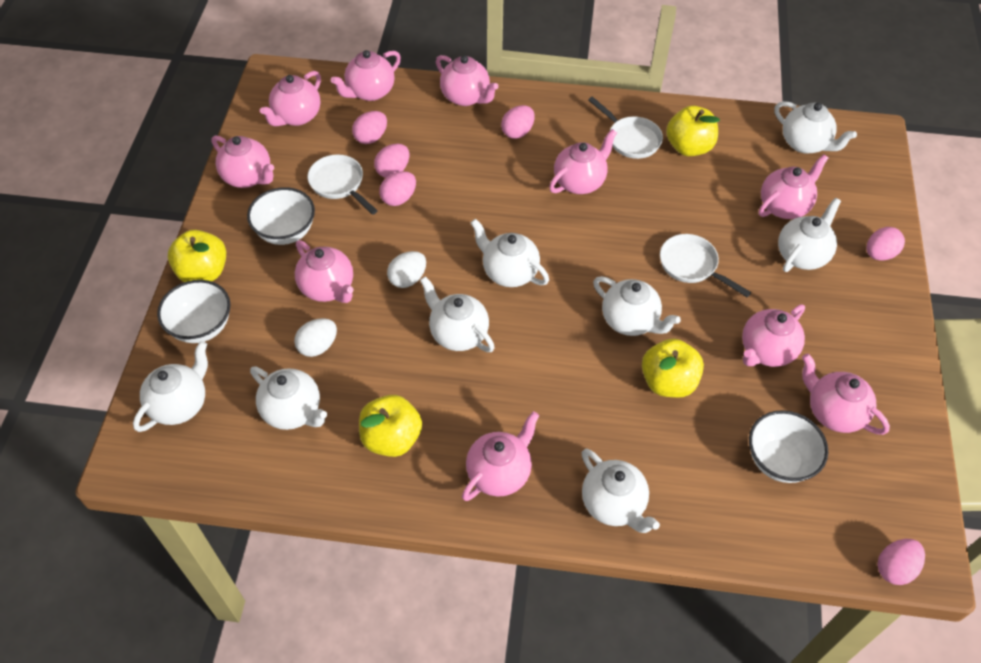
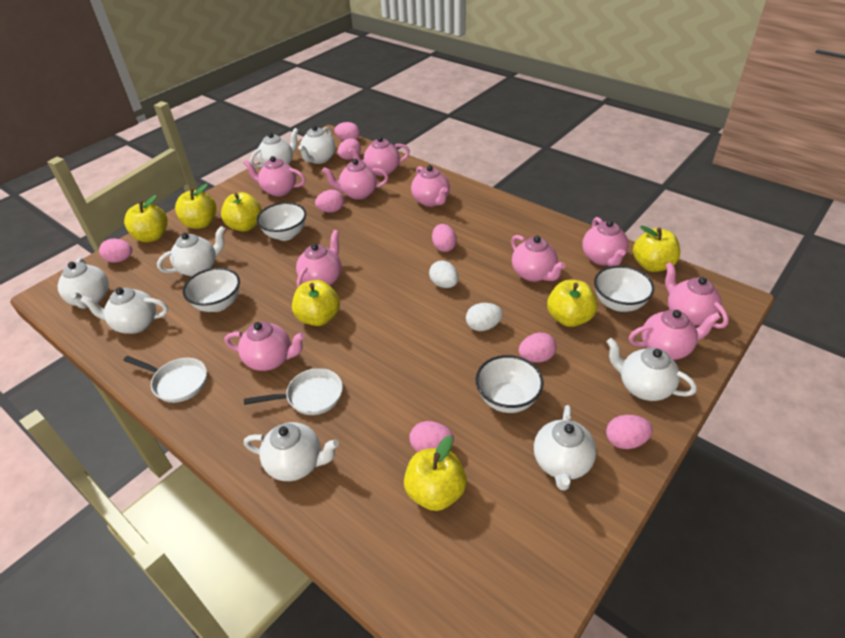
pink egg: 6 -> 8
white bowl: 3 -> 4
white pan: 3 -> 2
yellow apple: 4 -> 7

